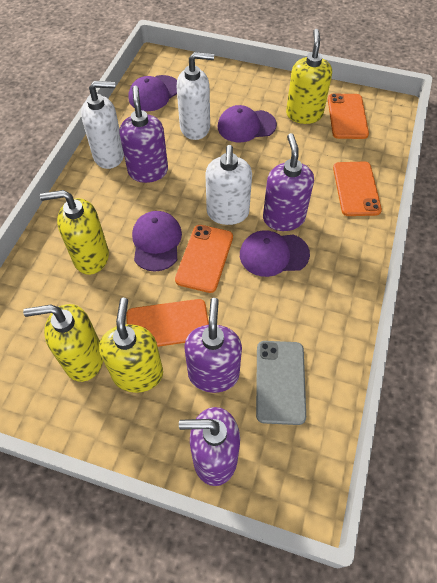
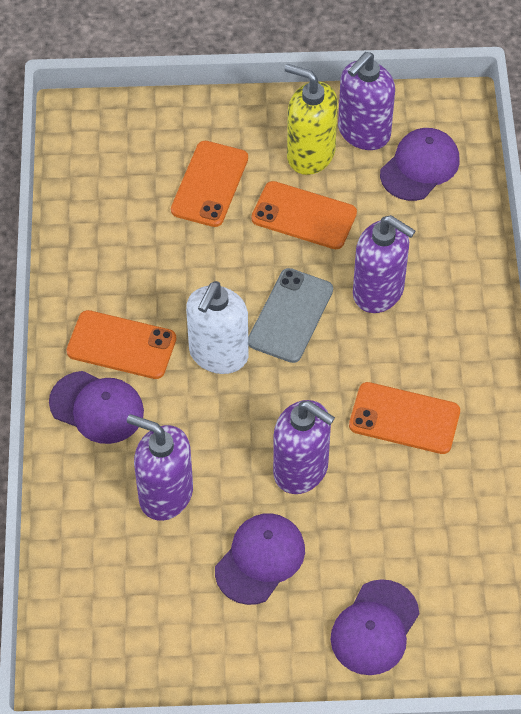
white soap dispenser: 3 -> 1
yellow soap dispenser: 4 -> 1

